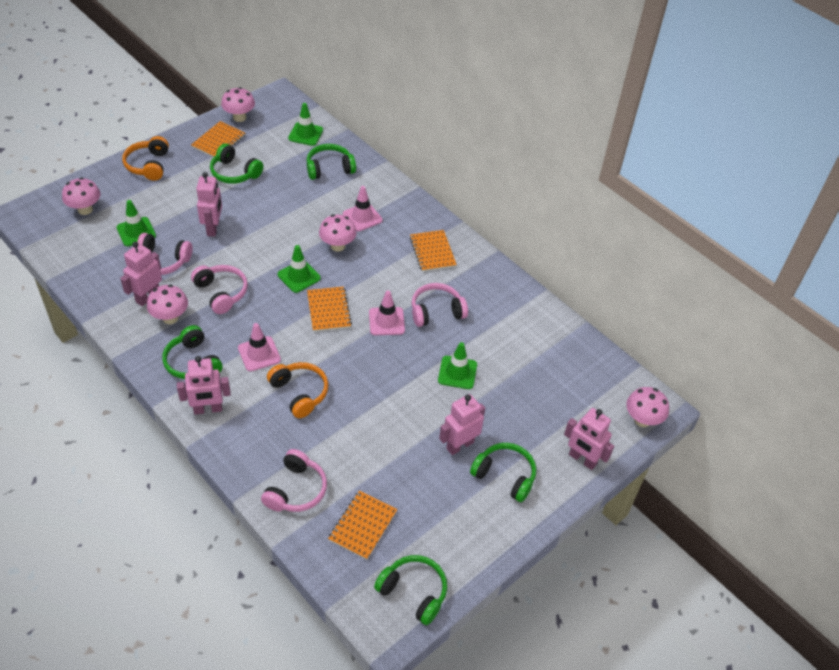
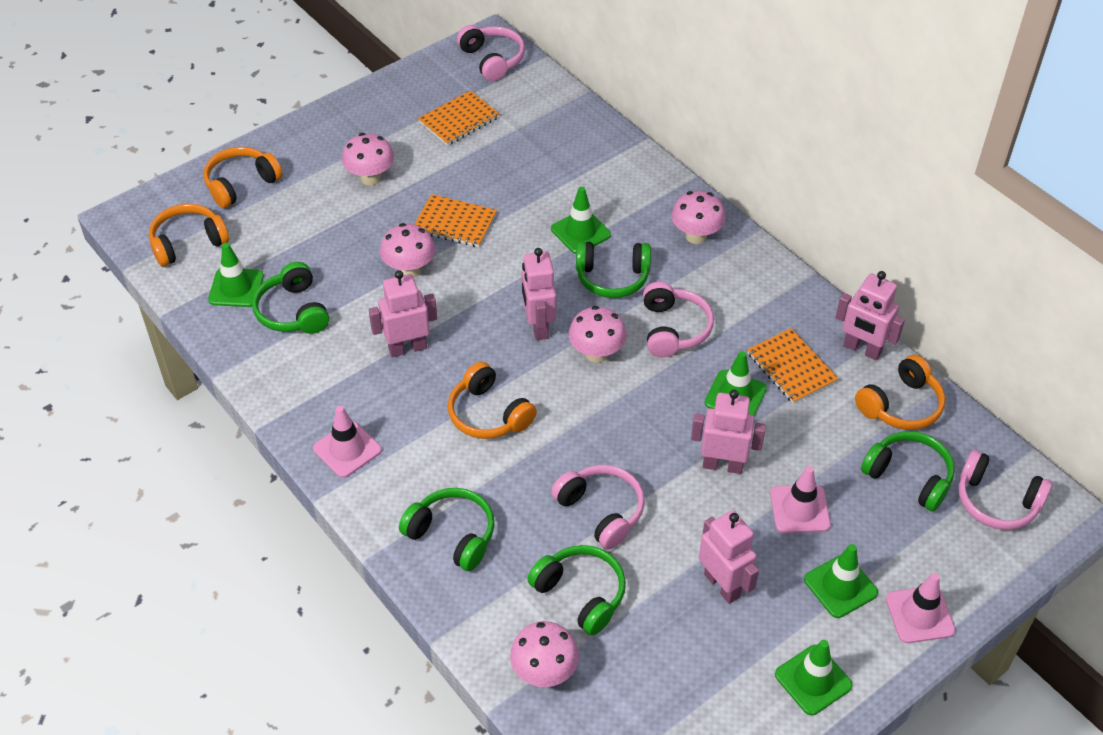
green traffic cone: 4 -> 5
orange headphones: 2 -> 4
orange notebook: 4 -> 3

